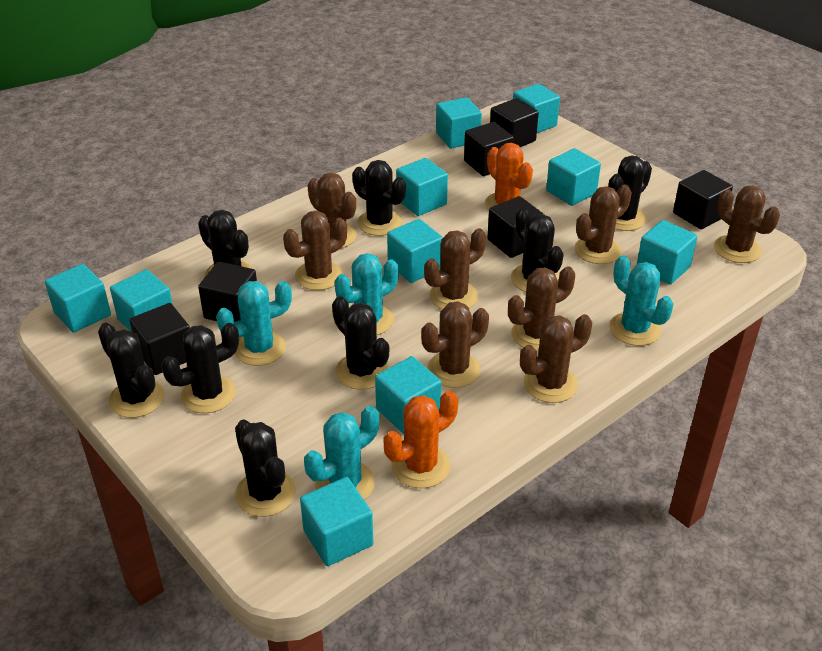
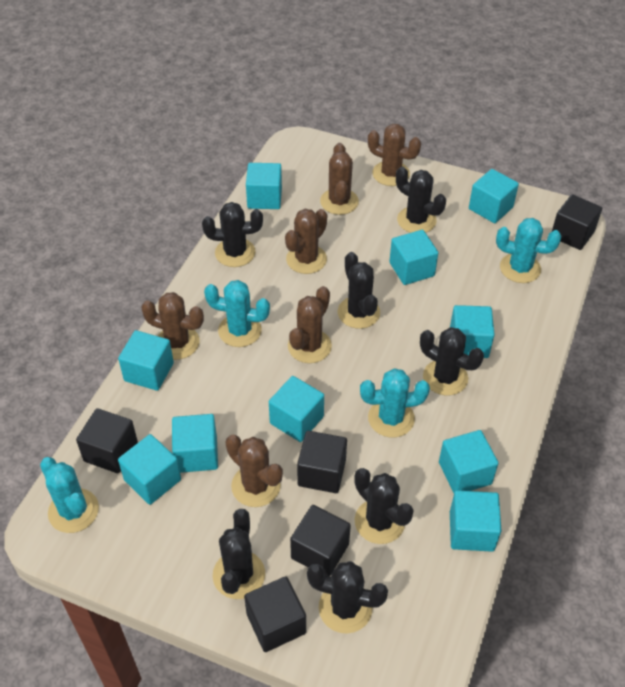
black cactus: 8 -> 7
black cube: 6 -> 5
brown cactus: 8 -> 6
orange cactus: 2 -> 0

